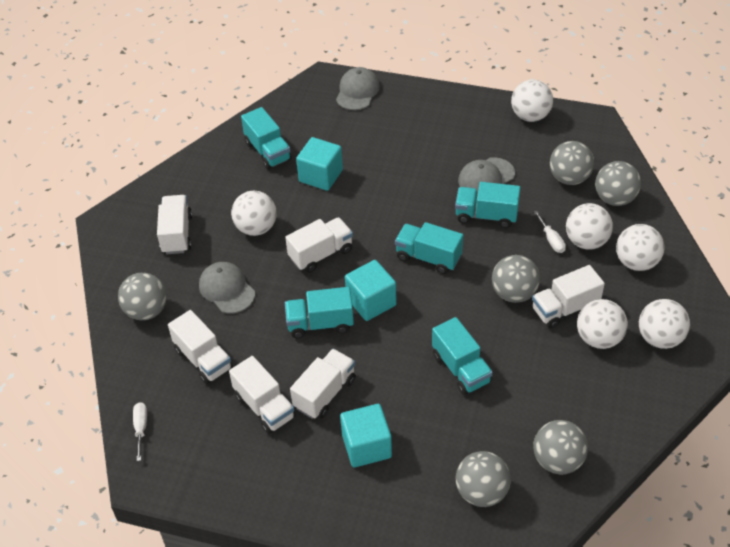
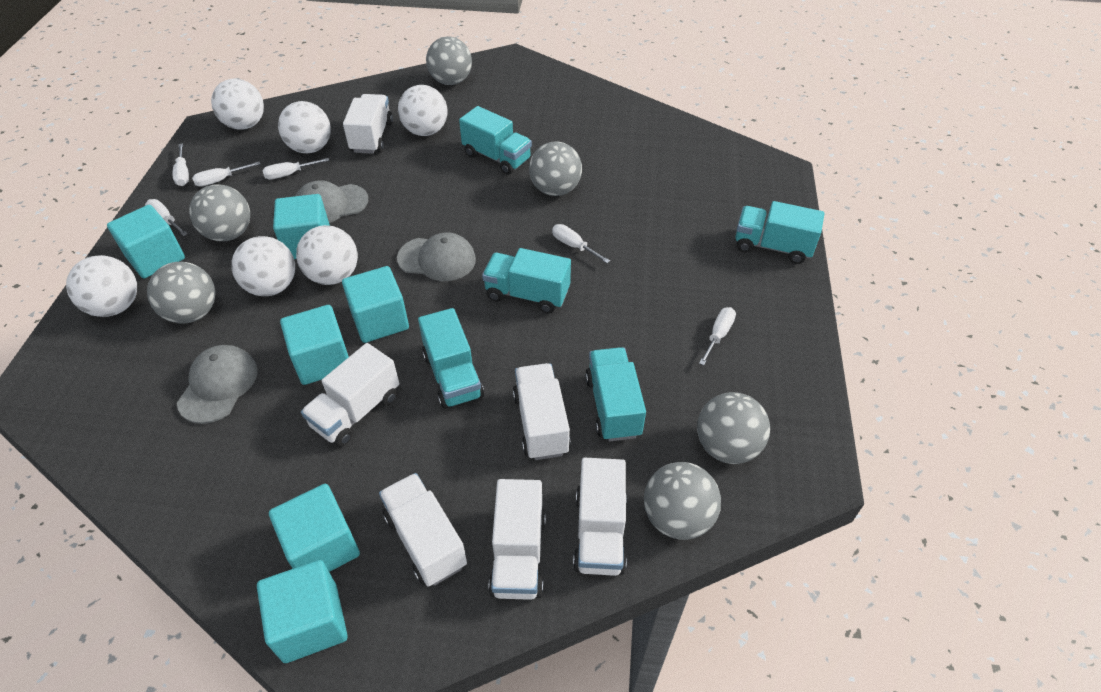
turquoise cube: 3 -> 6
white screwdriver: 2 -> 6

